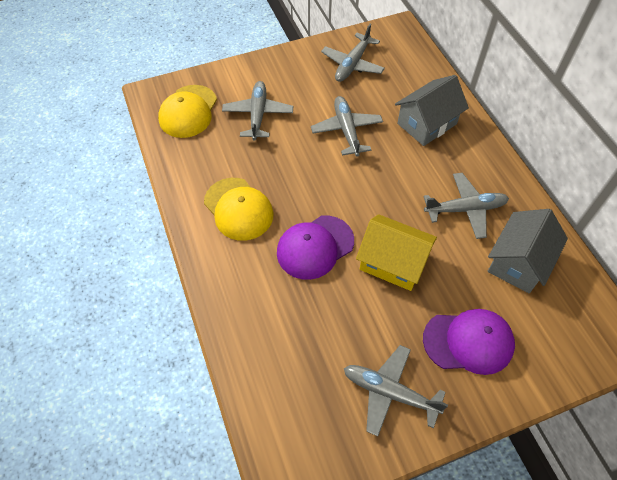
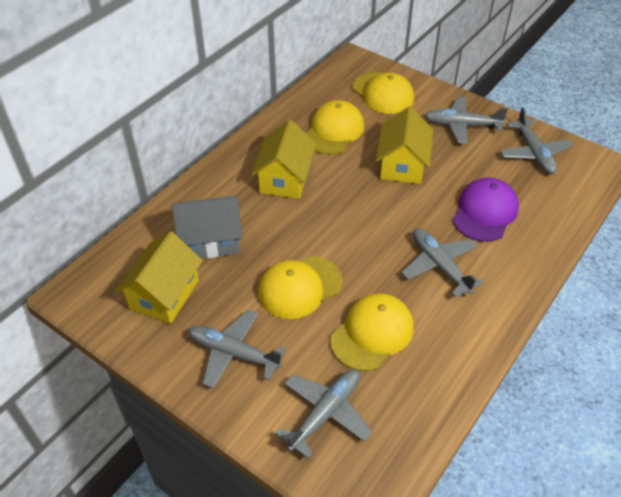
grey house: 2 -> 1
purple cap: 2 -> 1
yellow cap: 2 -> 4
yellow house: 1 -> 3

